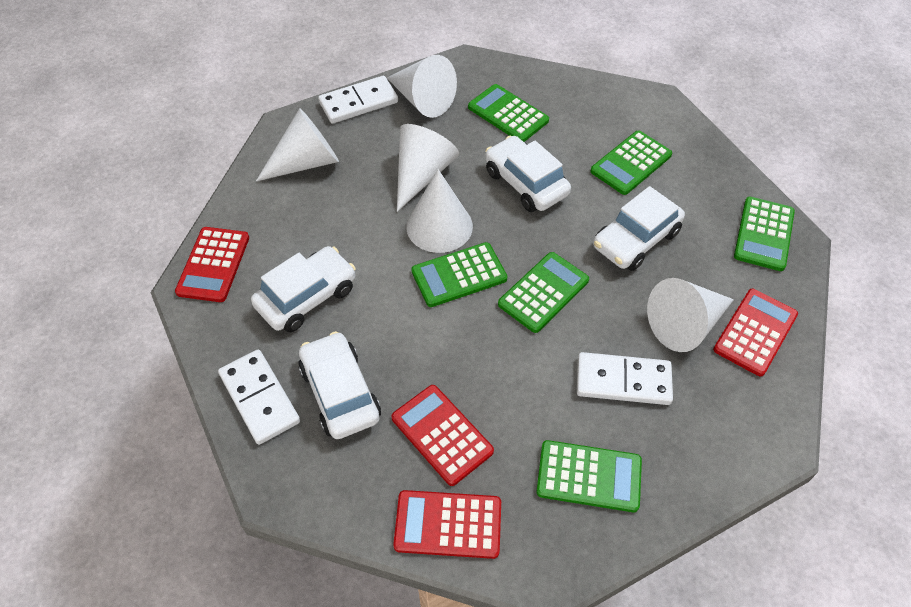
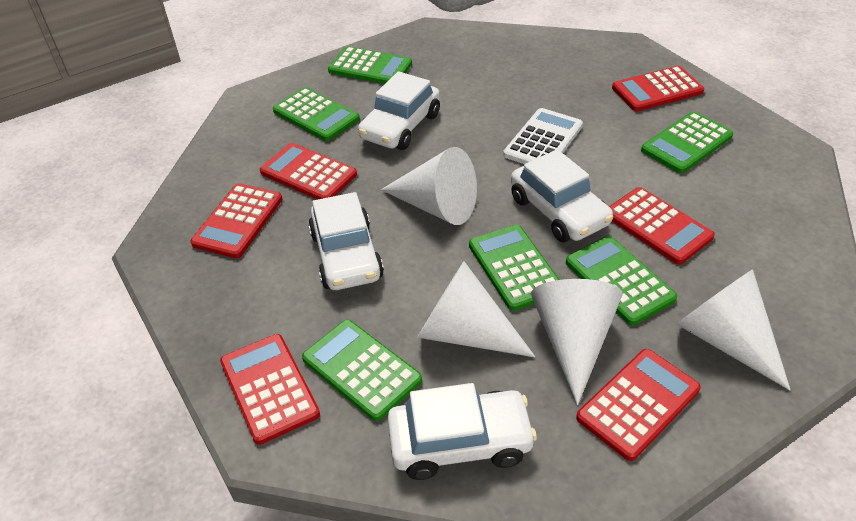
red calculator: 4 -> 6
white calculator: 0 -> 1
white cone: 5 -> 4
white domino: 3 -> 0

